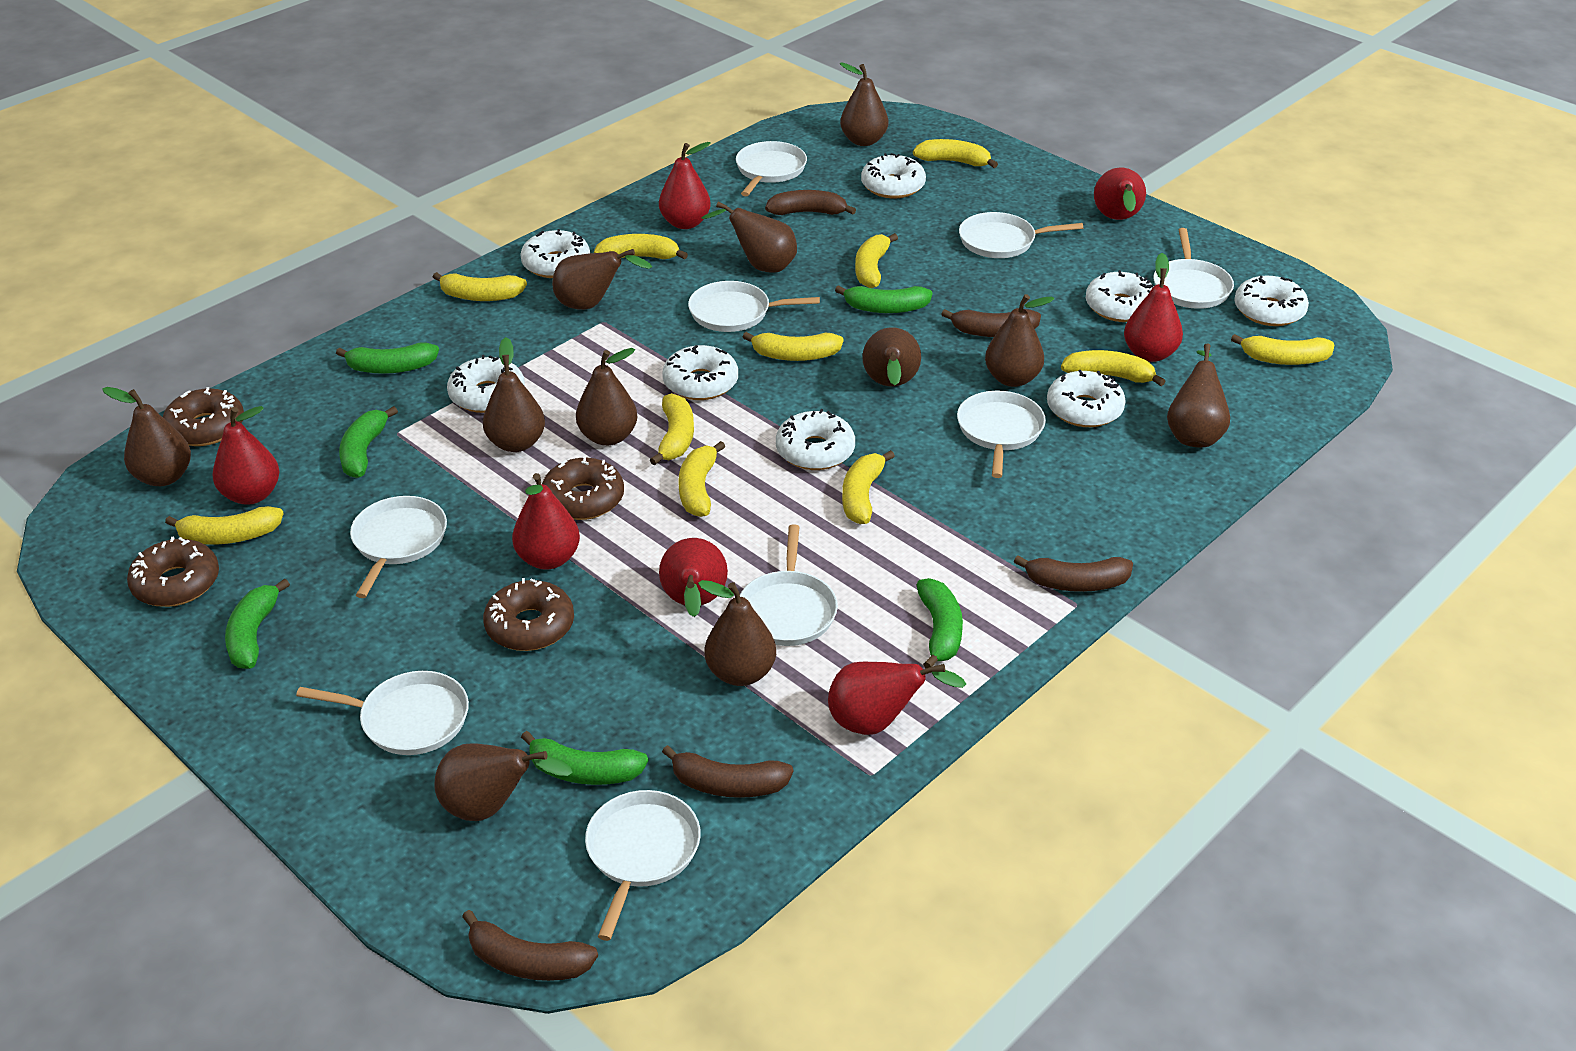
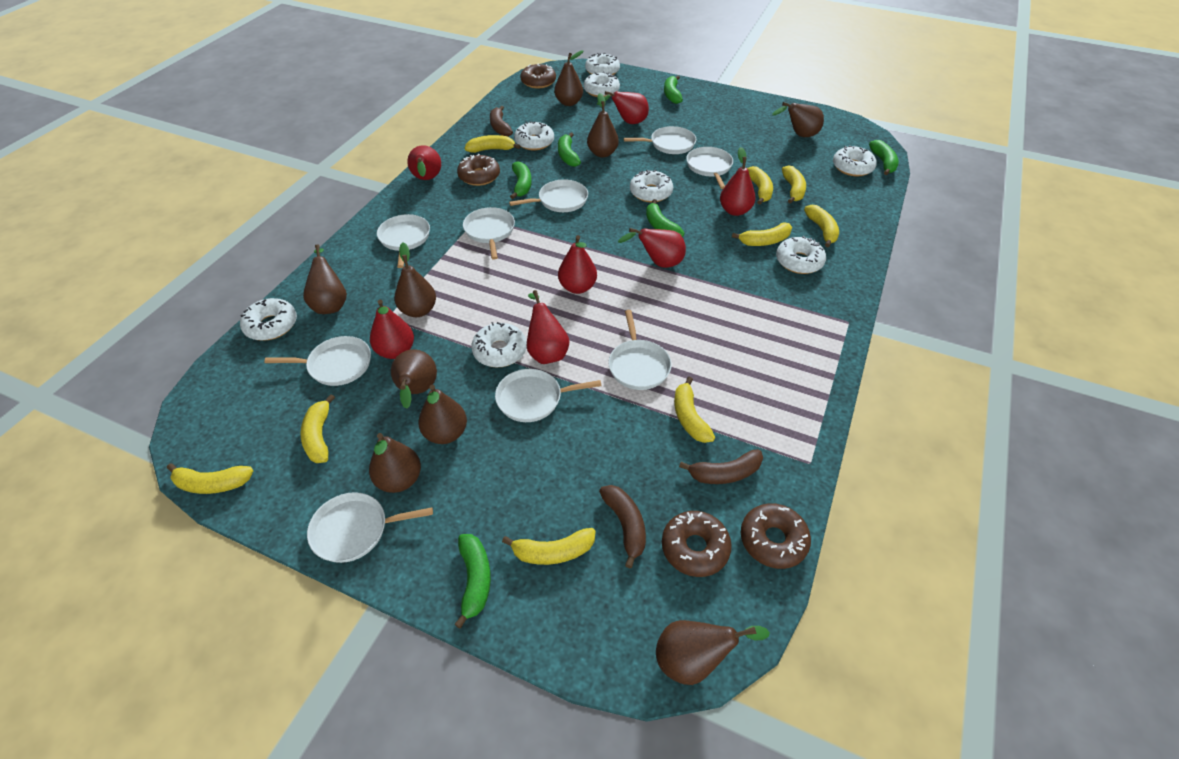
brown banana: 5 -> 3
brown pear: 11 -> 9
yellow banana: 11 -> 9

